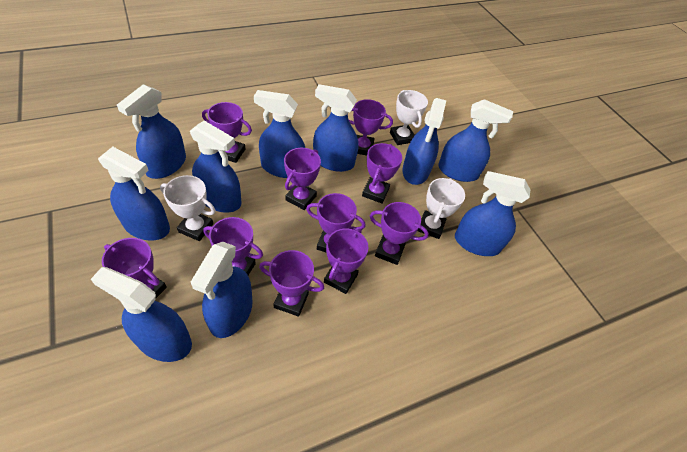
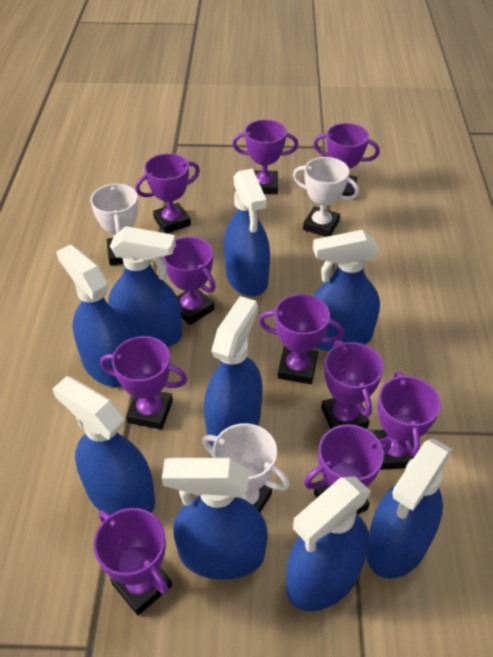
blue spray bottle: 10 -> 9

